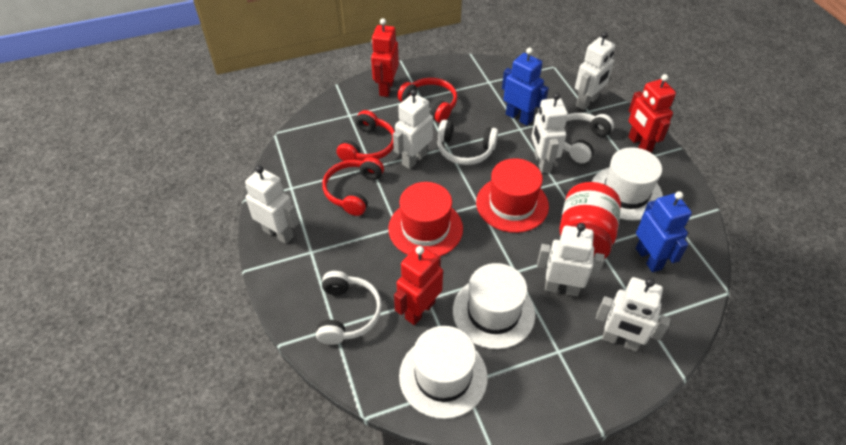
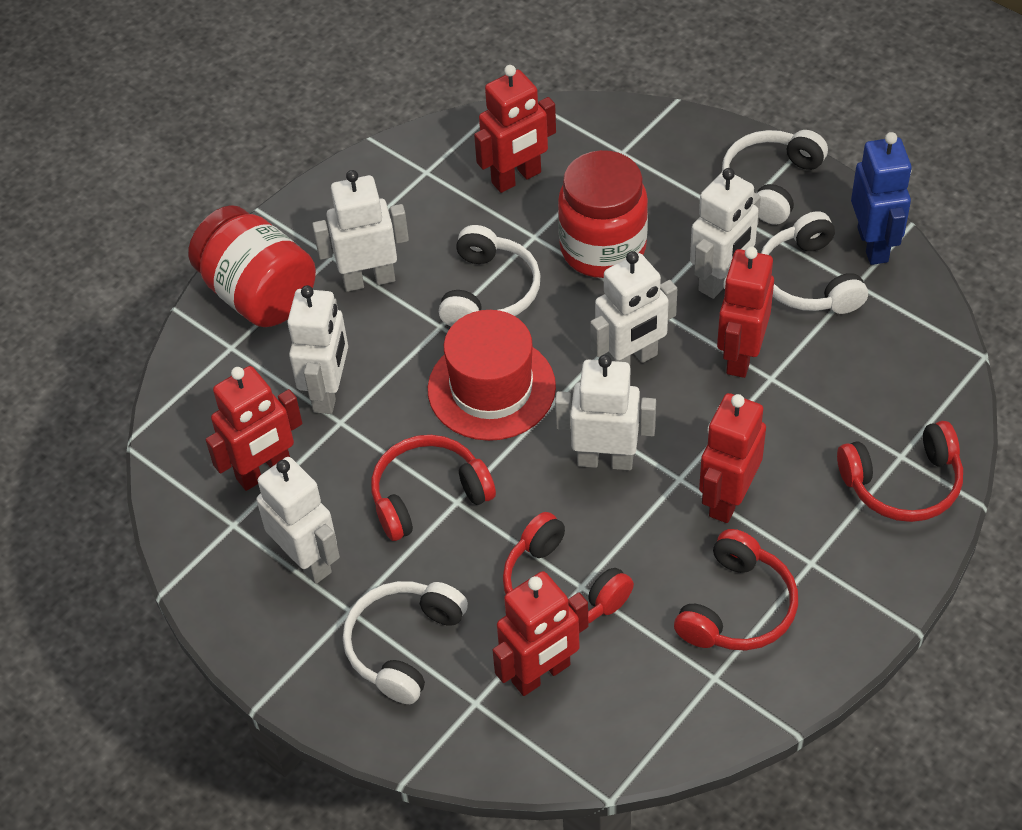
blue robot: 2 -> 1
red hat: 2 -> 1
red headphones: 3 -> 4
red jar: 1 -> 2
red robot: 3 -> 5
white hat: 3 -> 0
white headphones: 3 -> 4

